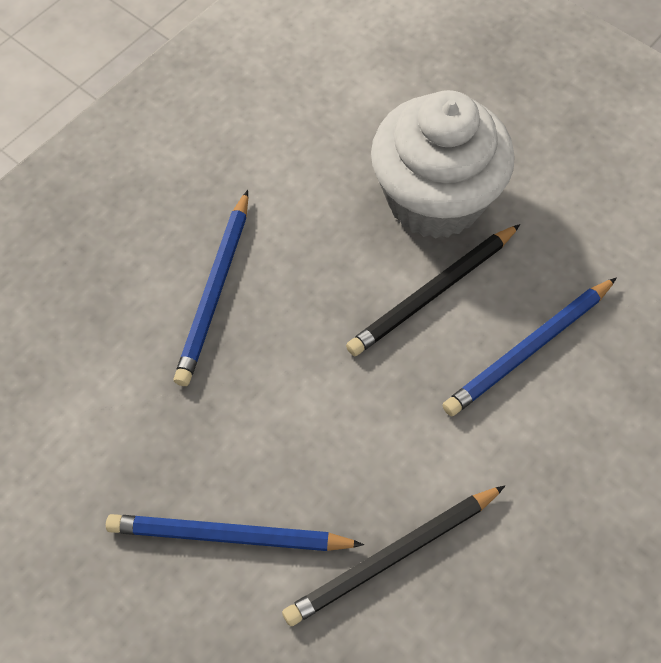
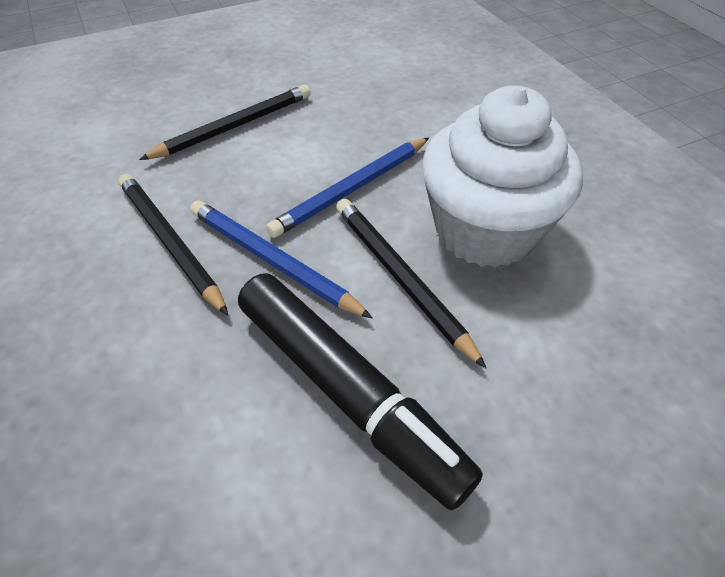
black marker: 0 -> 1
black pencil: 2 -> 3
blue pencil: 3 -> 2

